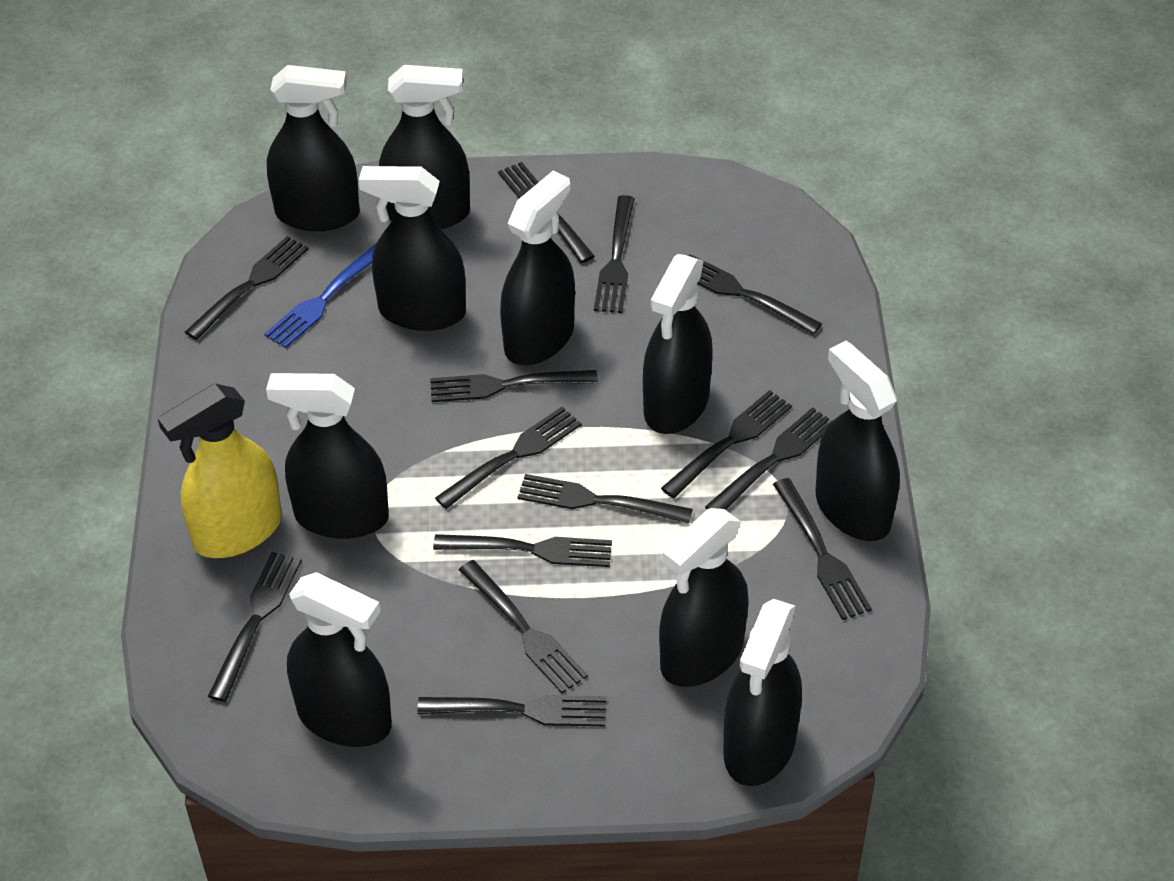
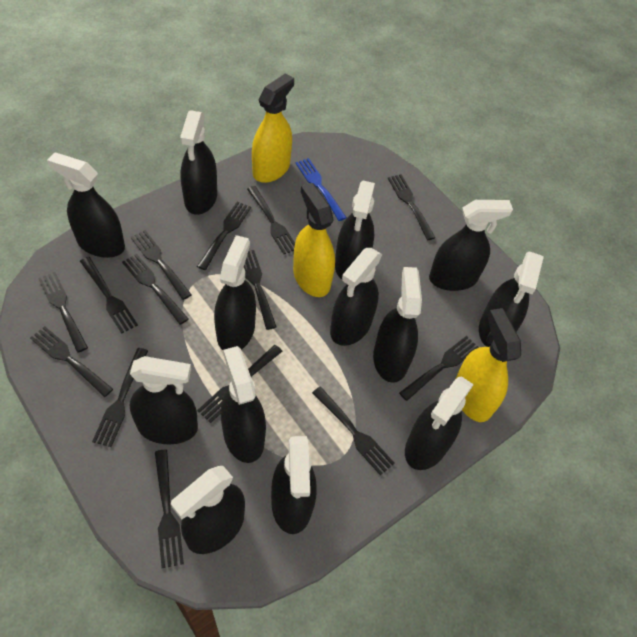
black spray bottle: 10 -> 13
yellow spray bottle: 1 -> 3

